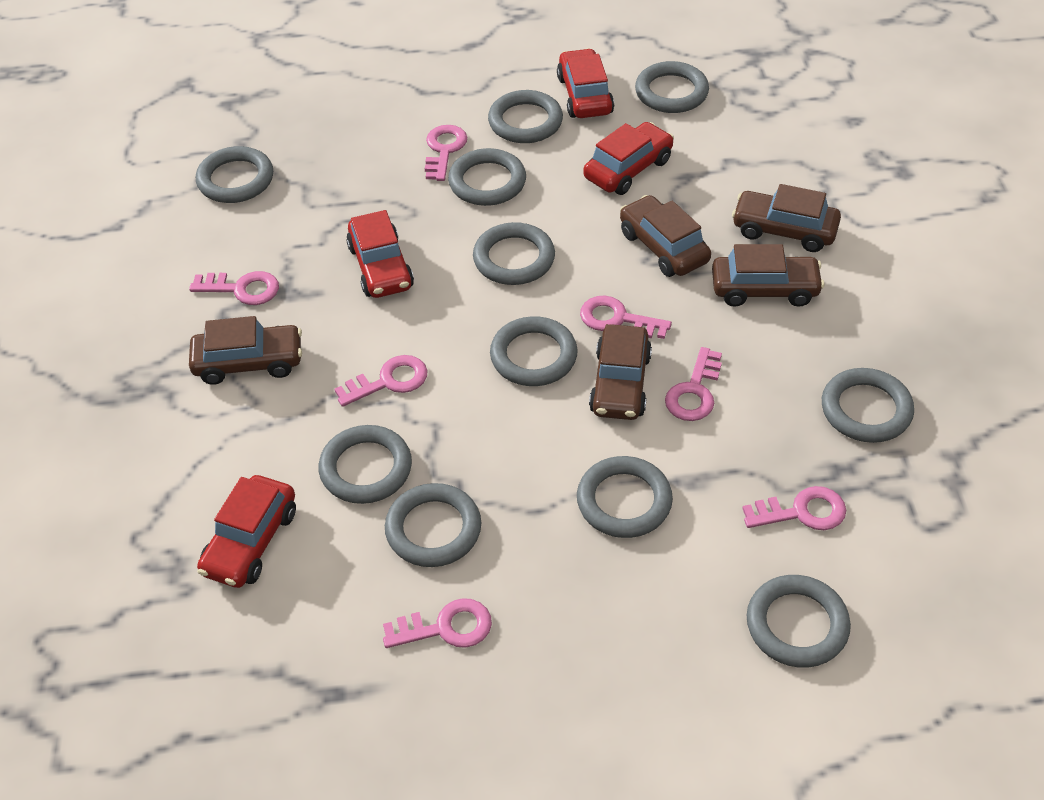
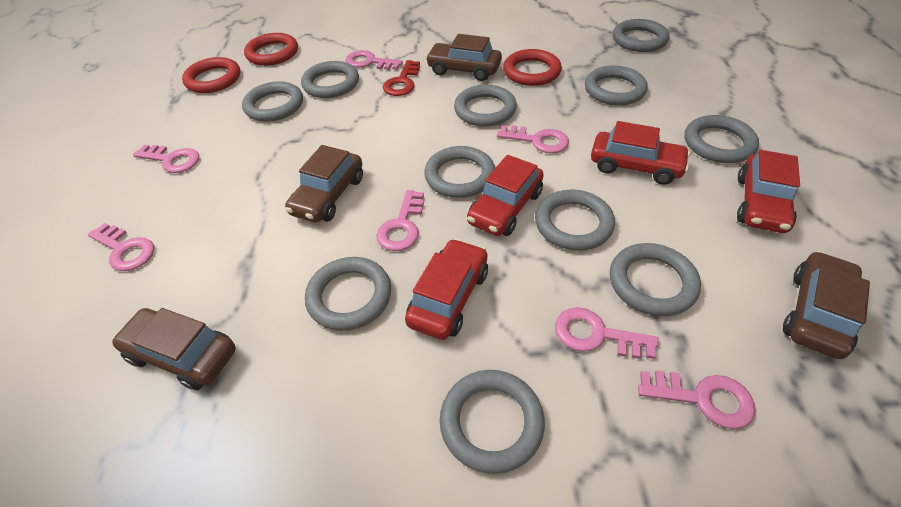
brown car: 5 -> 4
red key: 0 -> 1
red ring: 0 -> 3

